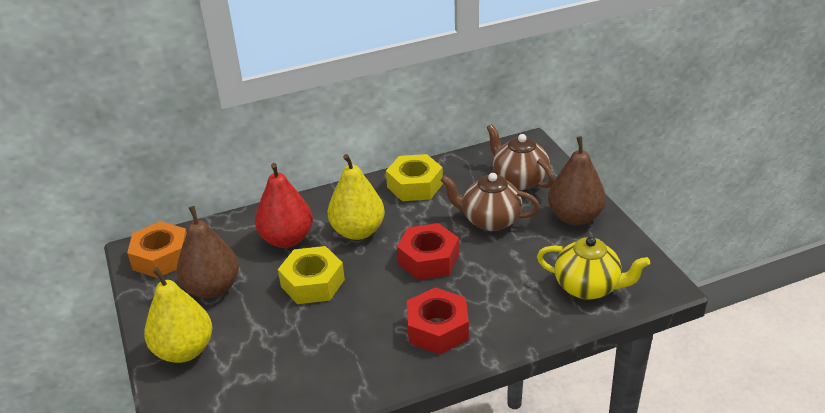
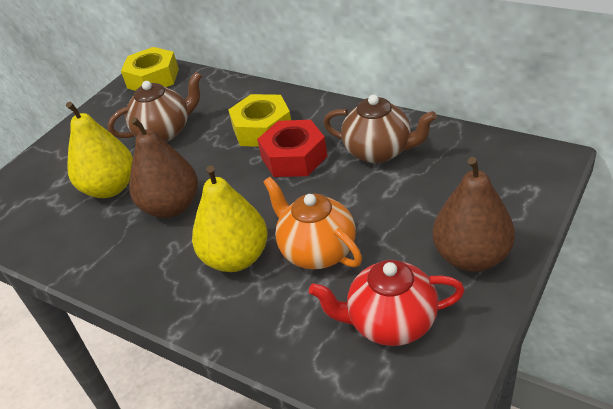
orange nut: 1 -> 0
orange teapot: 0 -> 1
red nut: 2 -> 1
red pear: 1 -> 0
red teapot: 0 -> 1
yellow teapot: 1 -> 0

